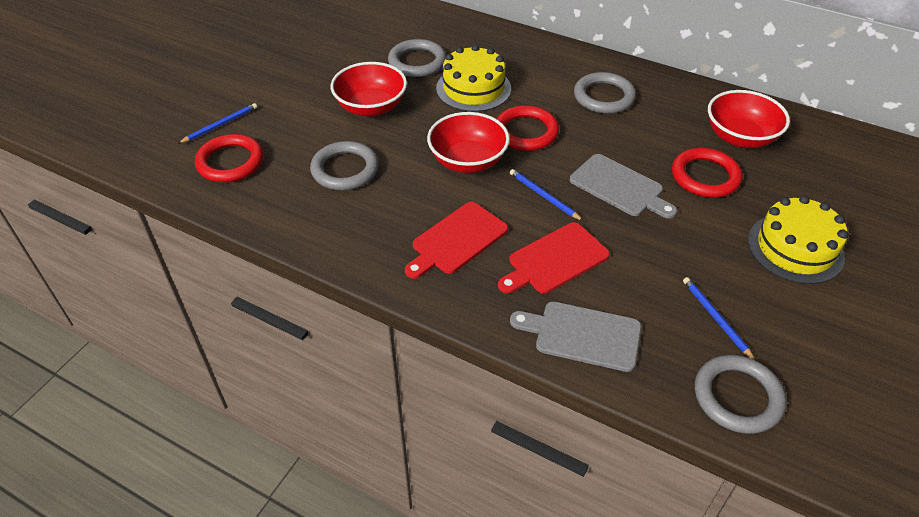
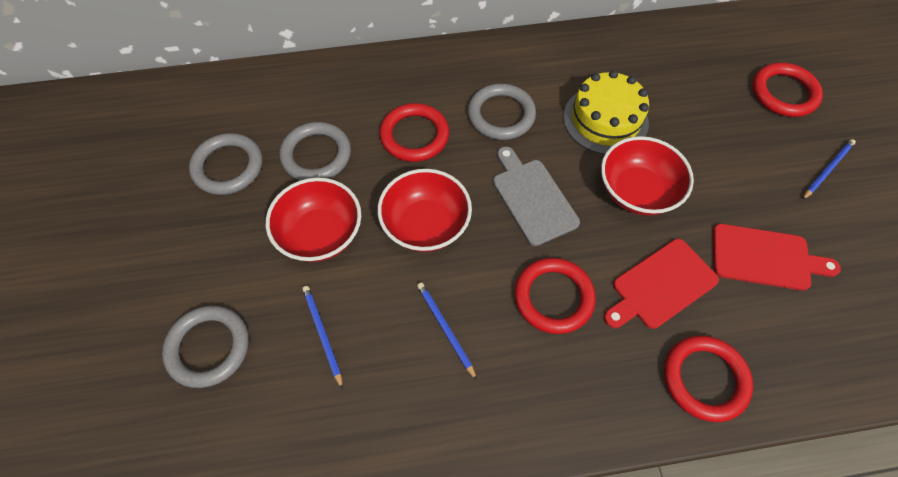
grey cutting board: 2 -> 1
red ring: 3 -> 4
yellow cake: 2 -> 1

